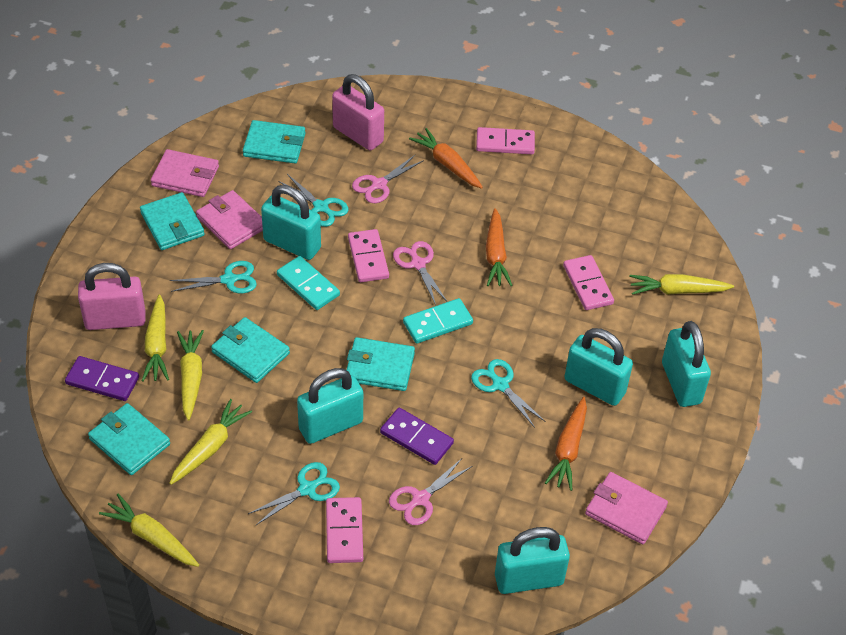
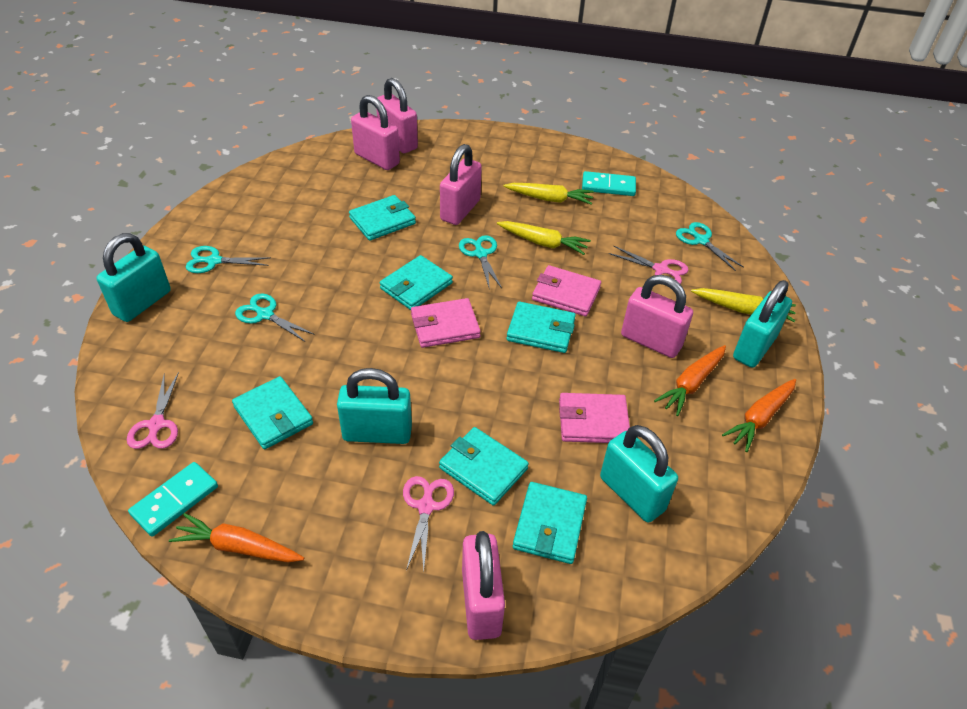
pink domino: 4 -> 0
pink padlock: 2 -> 5
purple domino: 2 -> 0
turquoise padlock: 5 -> 4
turquoise wallet: 5 -> 6
yellow carrot: 5 -> 3

